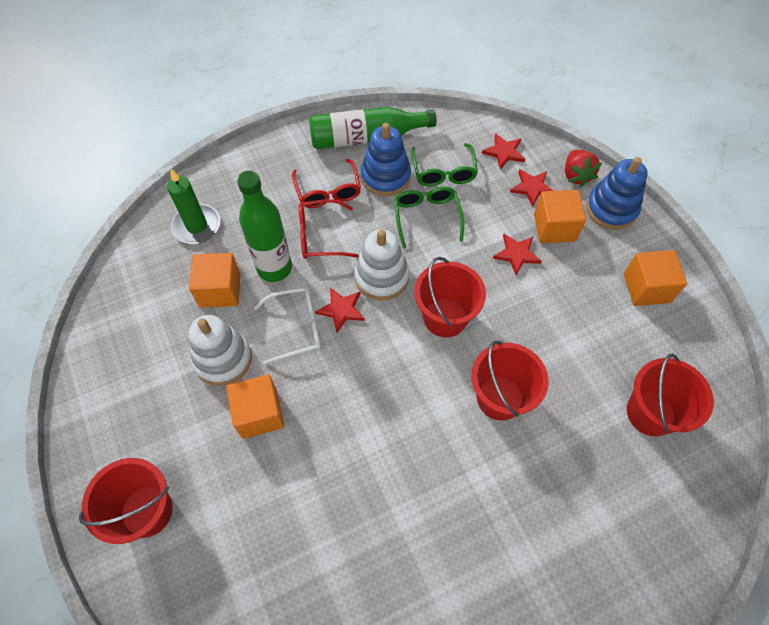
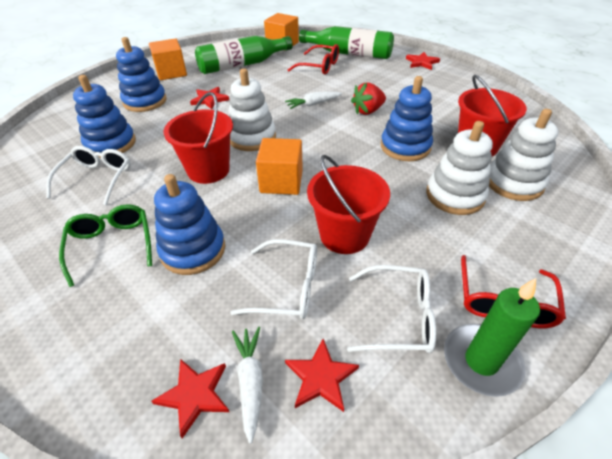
blue stacking toy: 2 -> 4
green glasses: 2 -> 1
orange cube: 4 -> 3
red bucket: 4 -> 3
white carrot: 0 -> 2
white glasses: 1 -> 3
white stacking toy: 2 -> 3

